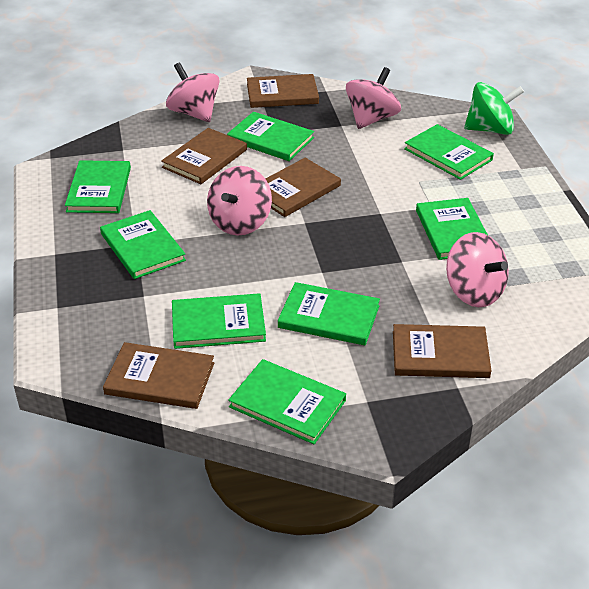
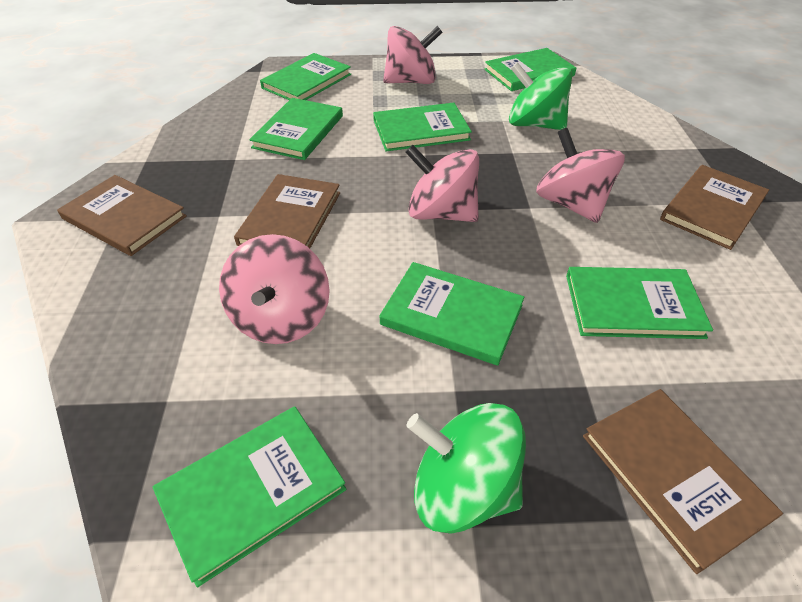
brown book: 5 -> 4
green book: 8 -> 7
green spinning top: 1 -> 2

